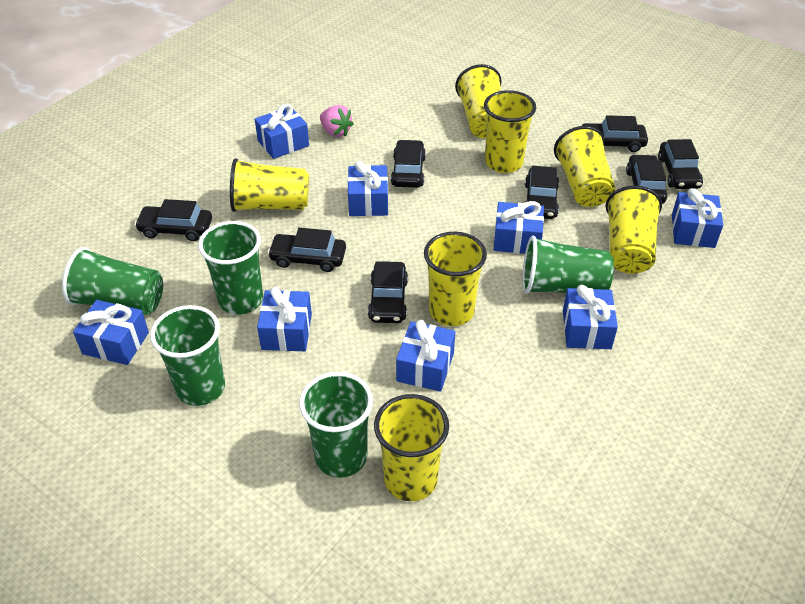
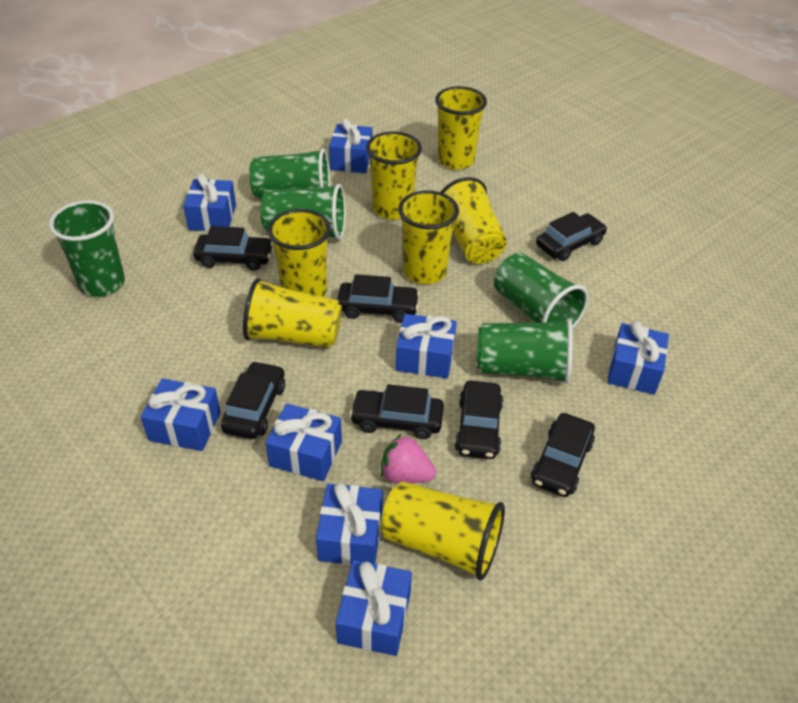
black car: 8 -> 7

